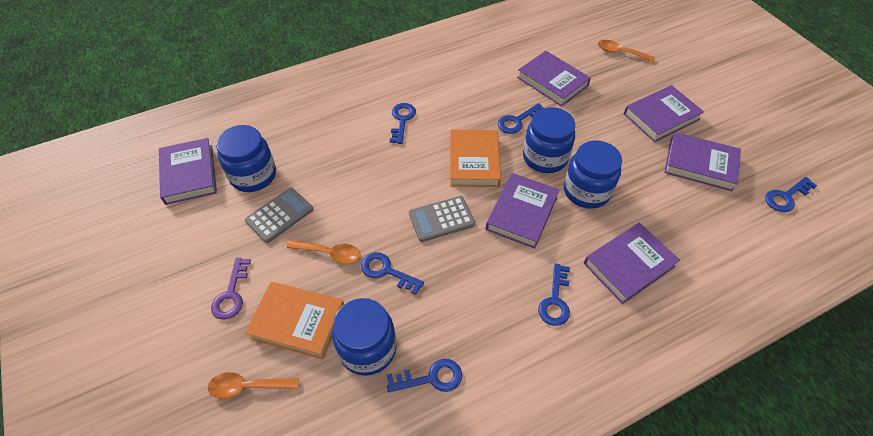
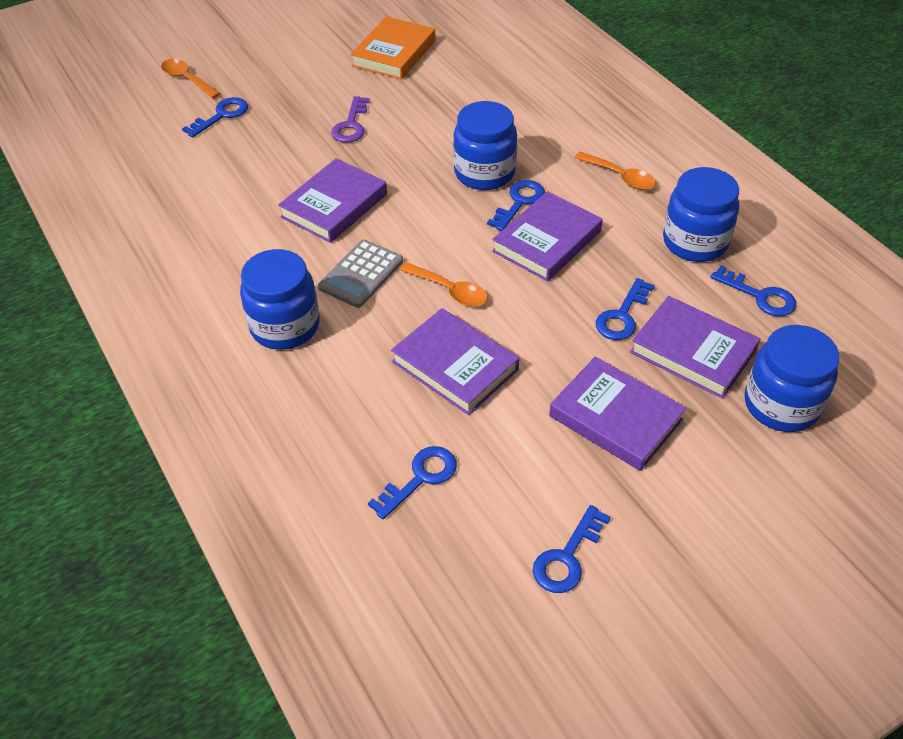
grey calculator: 2 -> 1
orange book: 2 -> 1
purple book: 6 -> 5

